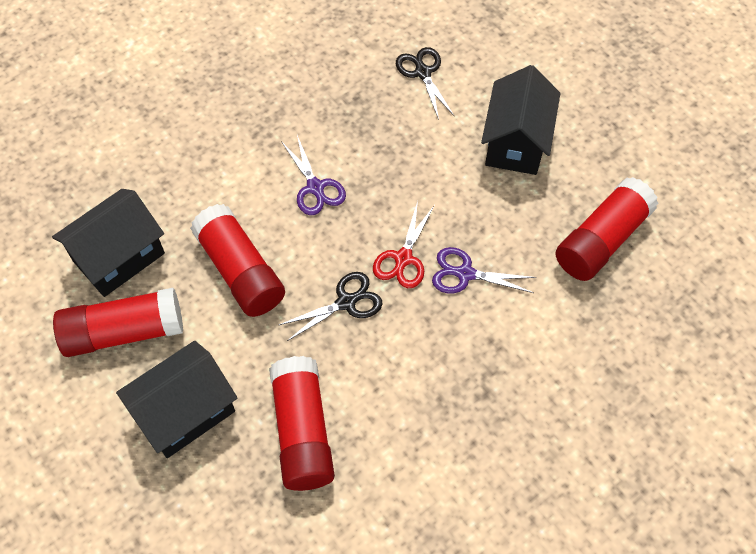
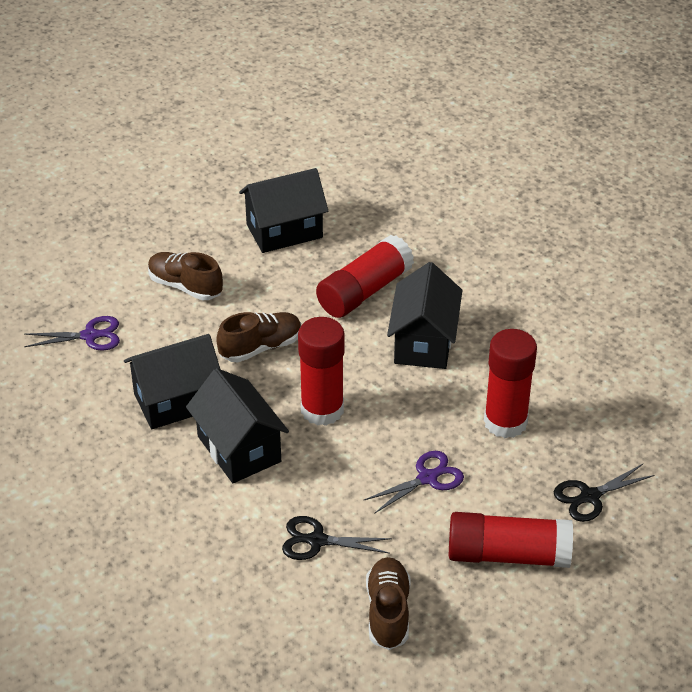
black house: 3 -> 4
brown shoe: 0 -> 3
red scissors: 1 -> 0

